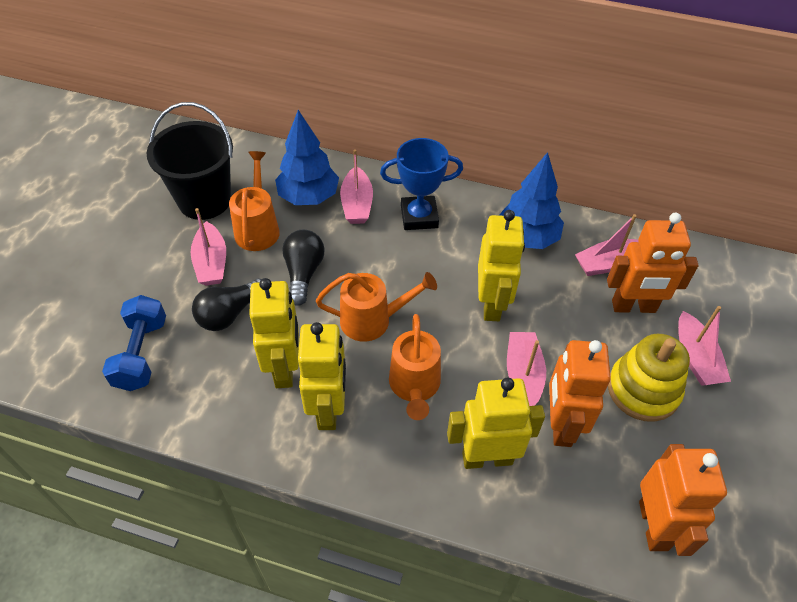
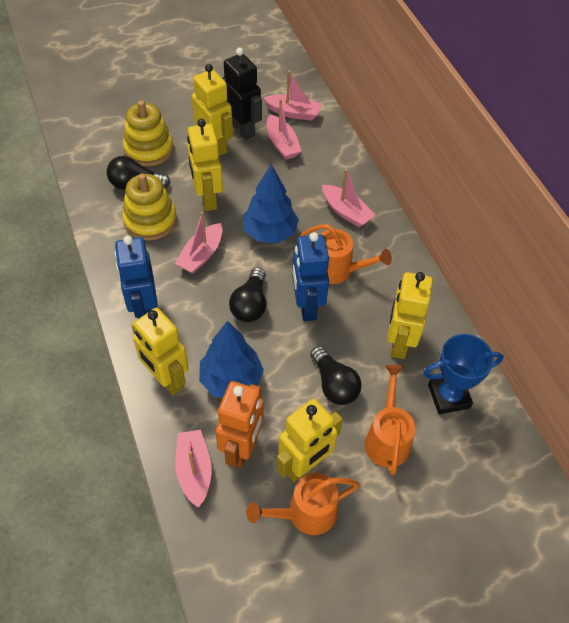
black bucket: 1 -> 0
black light bulb: 2 -> 3
black robot: 0 -> 1
blue dumbbell: 1 -> 0
blue robot: 0 -> 2
orange robot: 3 -> 1
yellow robot: 4 -> 5
yellow stacking toy: 1 -> 2

